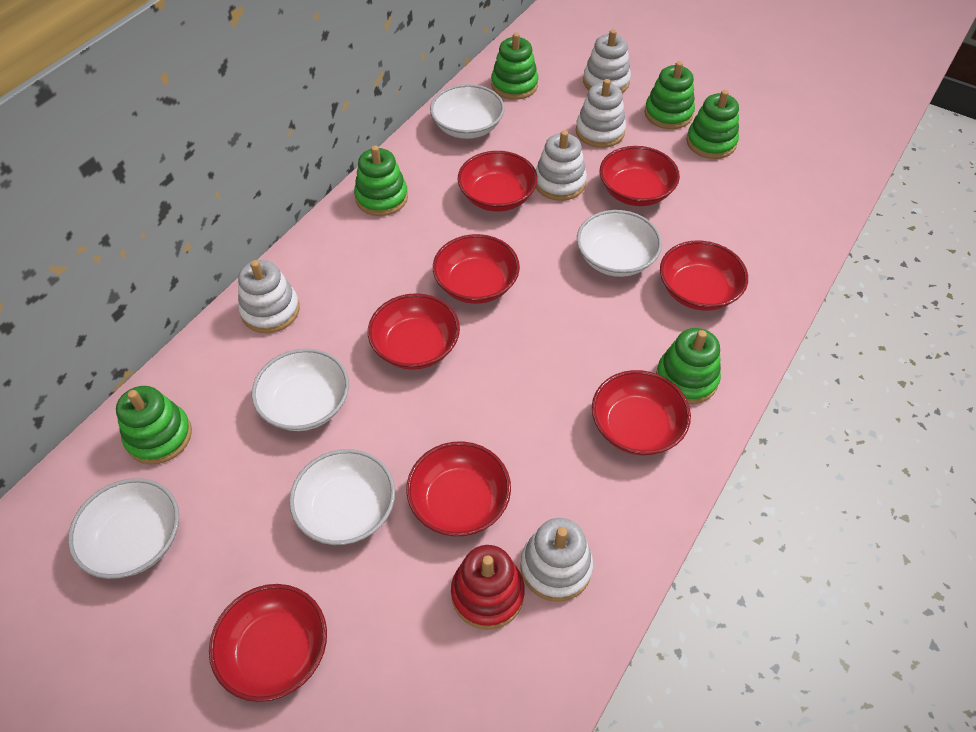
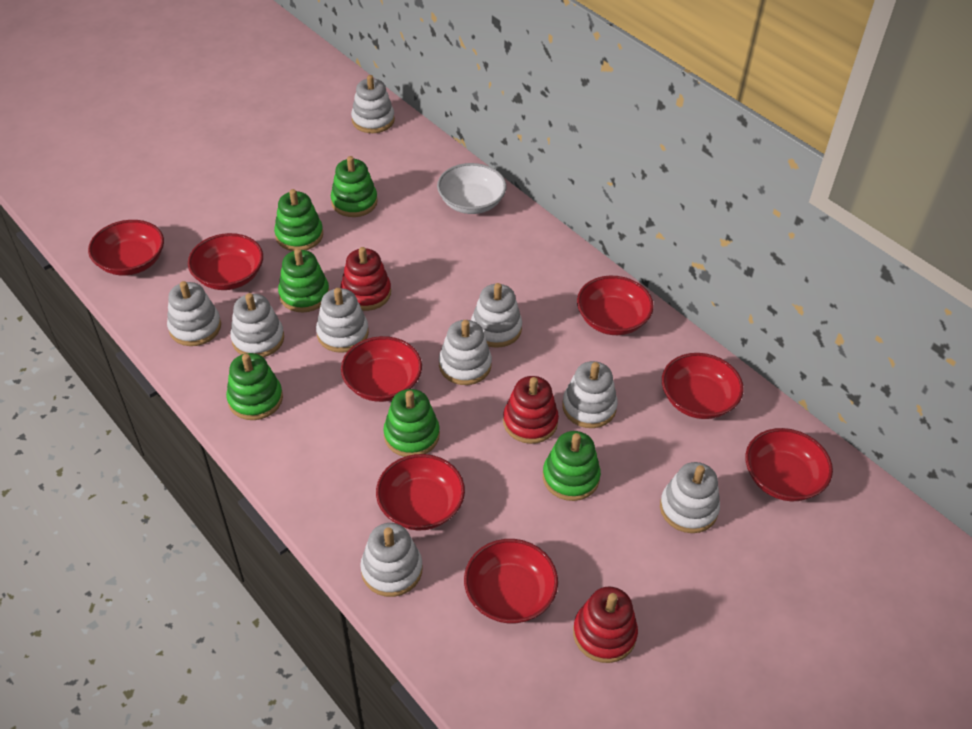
red stacking toy: 1 -> 3
white bowl: 5 -> 1
white stacking toy: 5 -> 9

